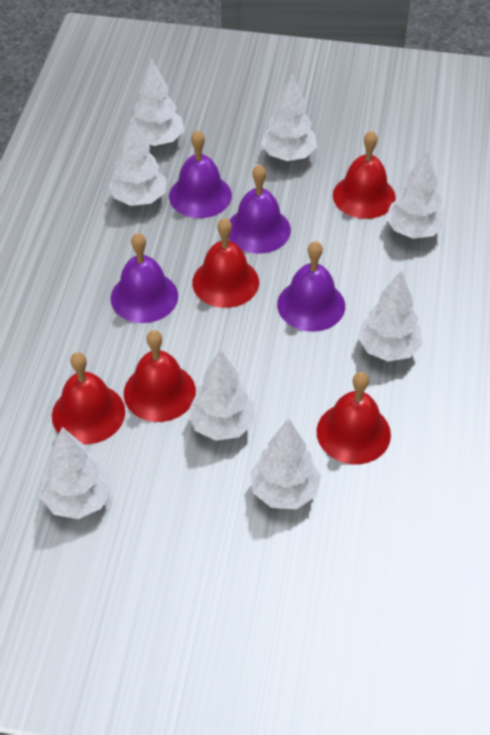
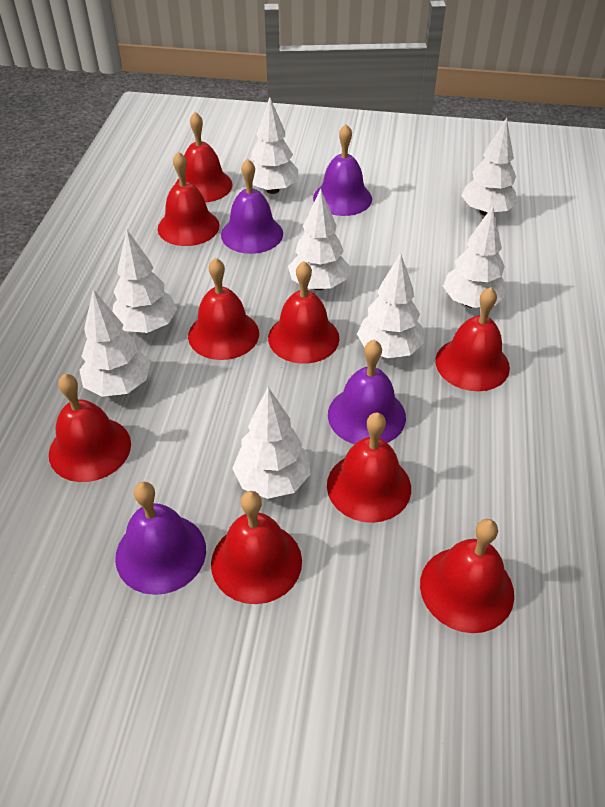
red bell: 5 -> 9

